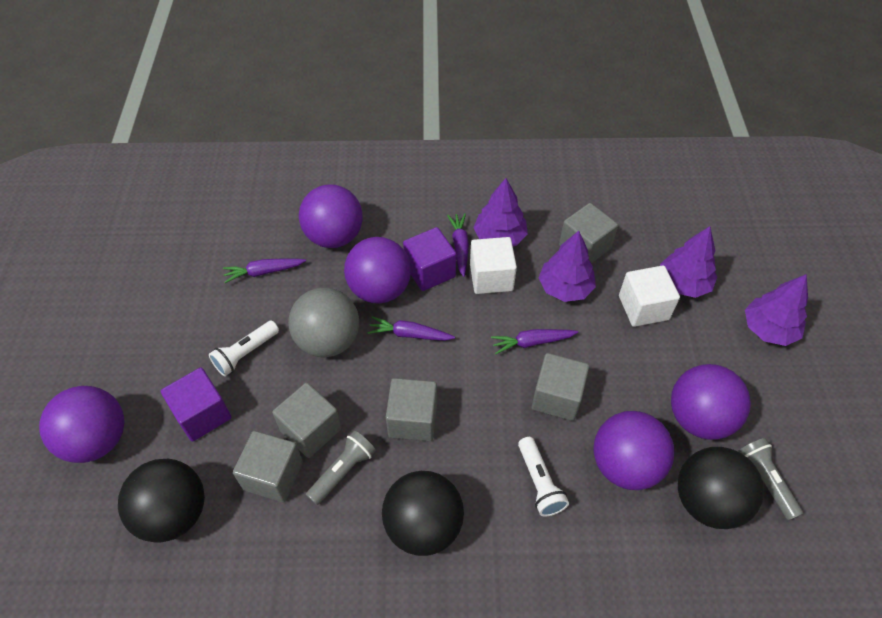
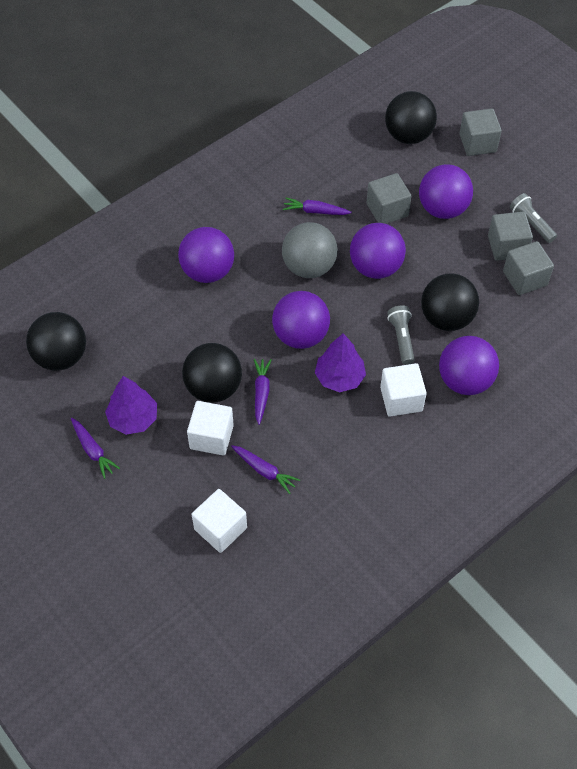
black ball: 3 -> 4
grey cube: 5 -> 4
purple cube: 2 -> 0
purple tree: 4 -> 2
white cube: 2 -> 3
white flashlight: 2 -> 0

